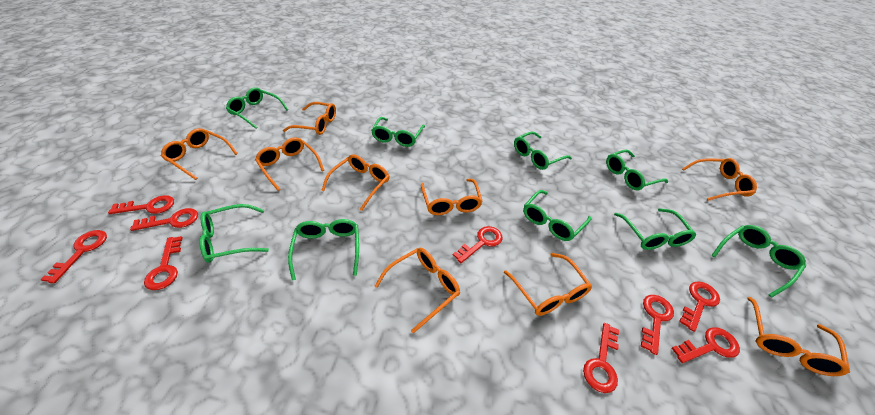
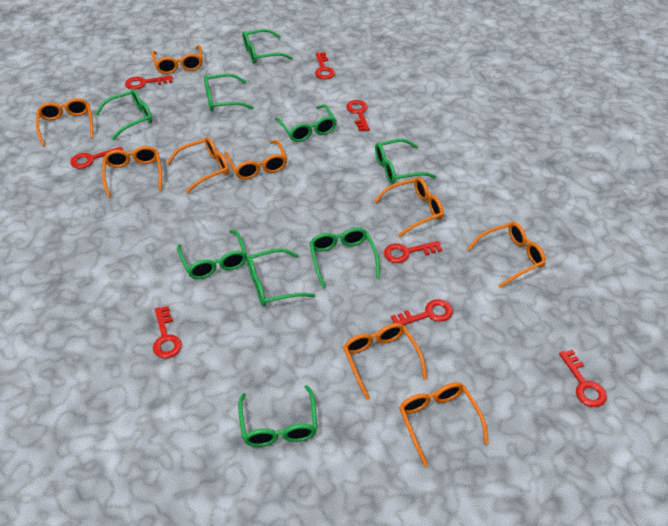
red key: 9 -> 8

